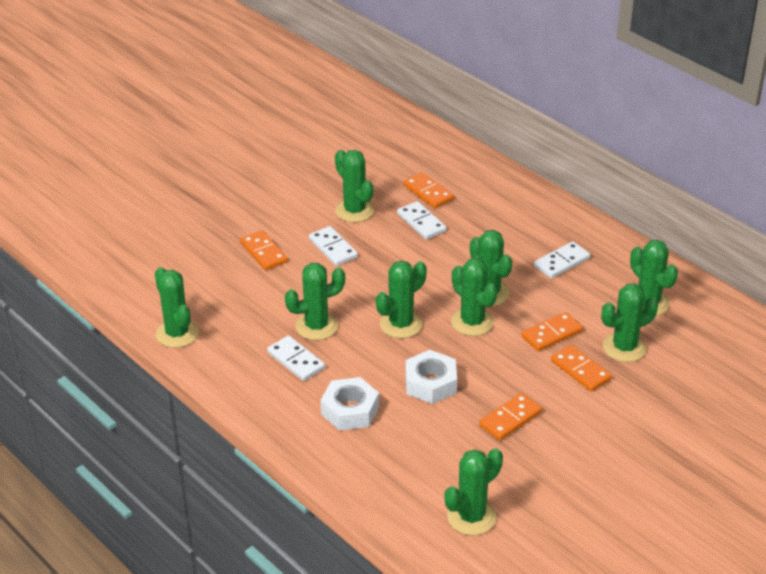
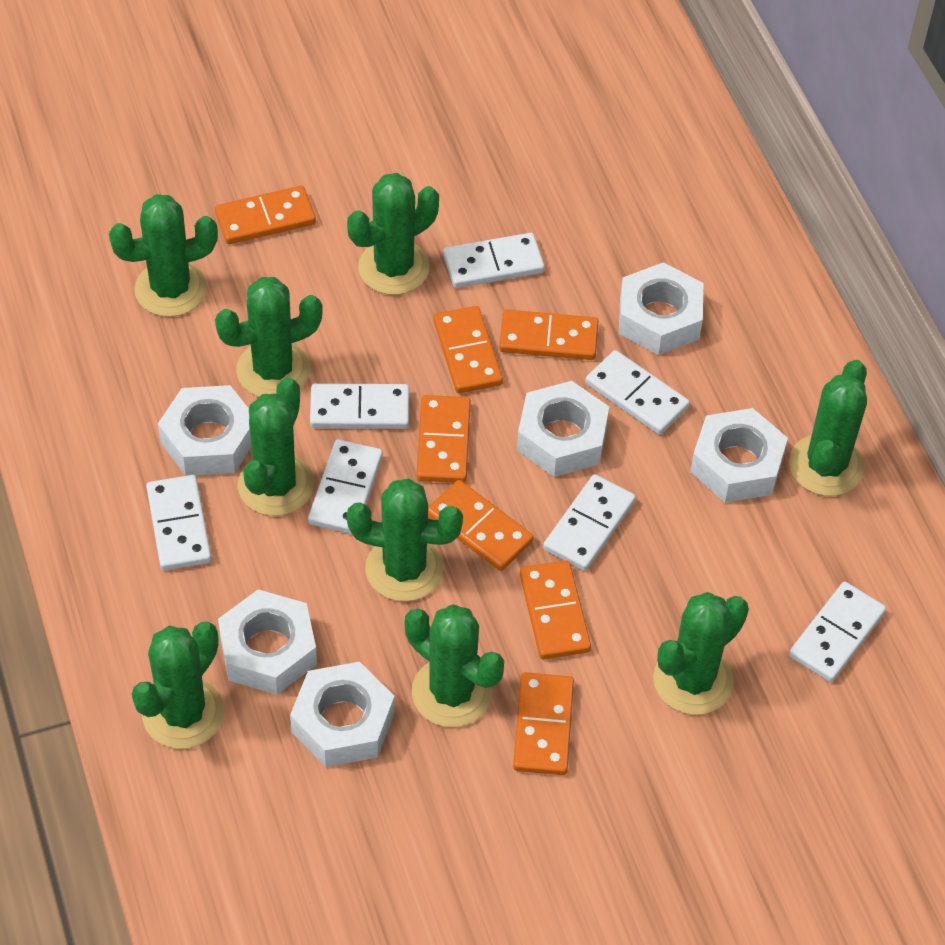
orange domino: 5 -> 7
white domino: 4 -> 7
white nut: 2 -> 6

